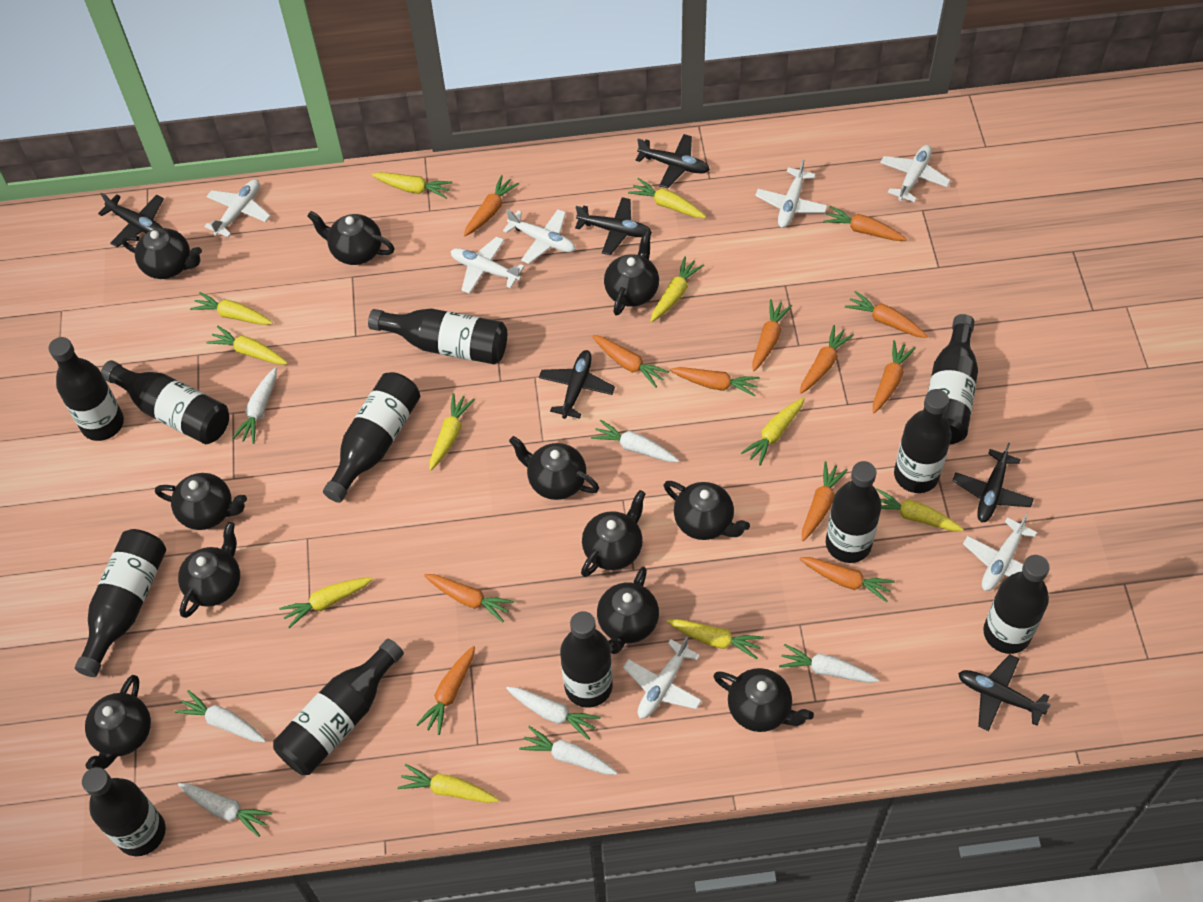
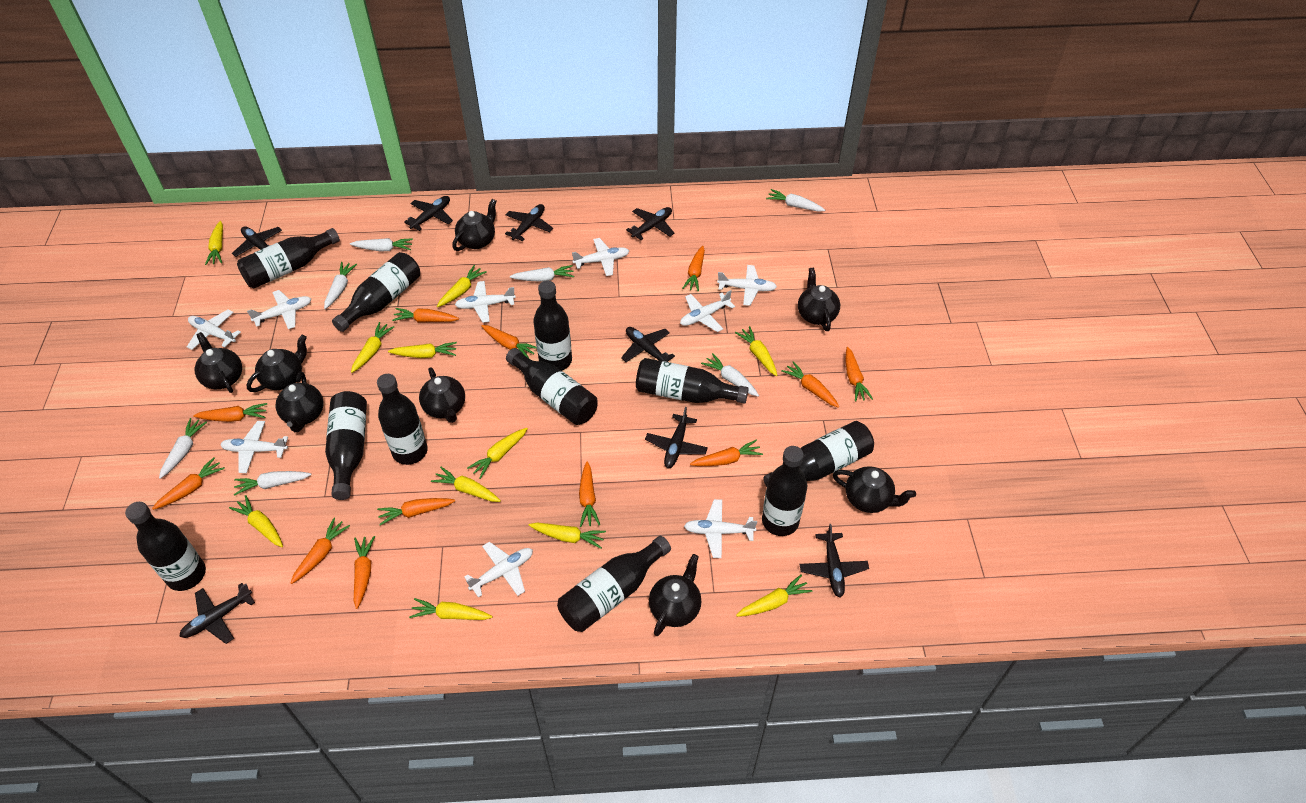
black bottle: 12 -> 11
black plane: 6 -> 8
black teapot: 11 -> 8
white plane: 7 -> 9

